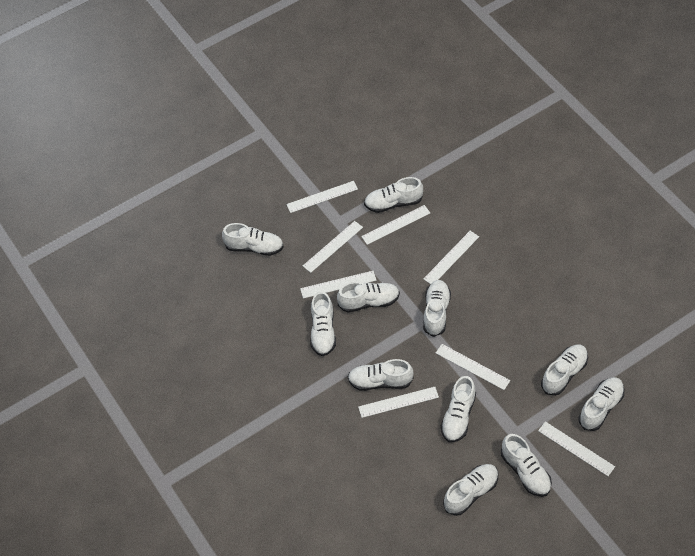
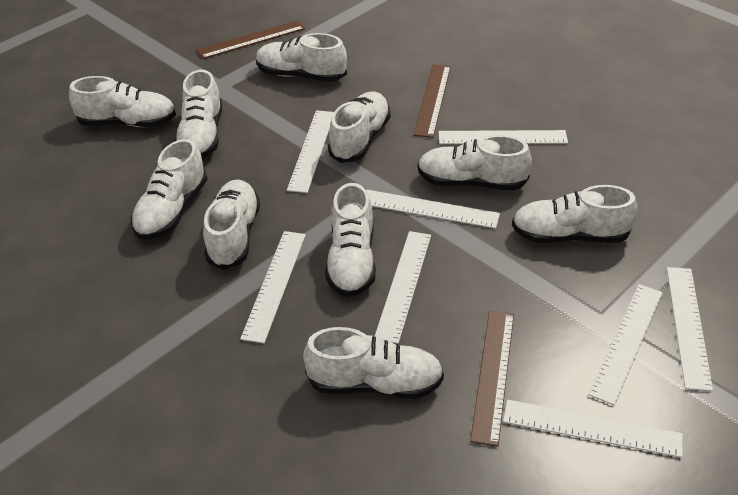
brown ruler: 0 -> 3
white shoe: 11 -> 10

